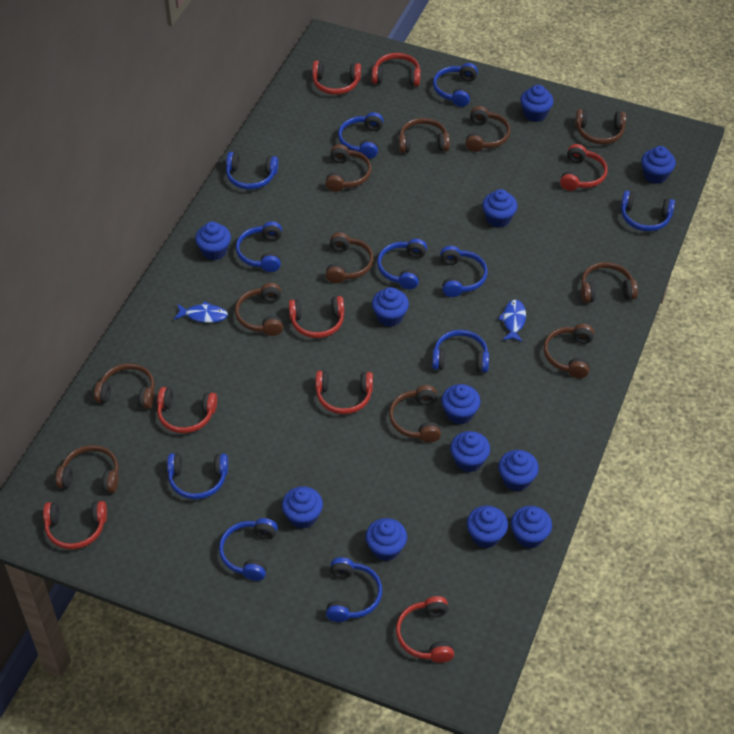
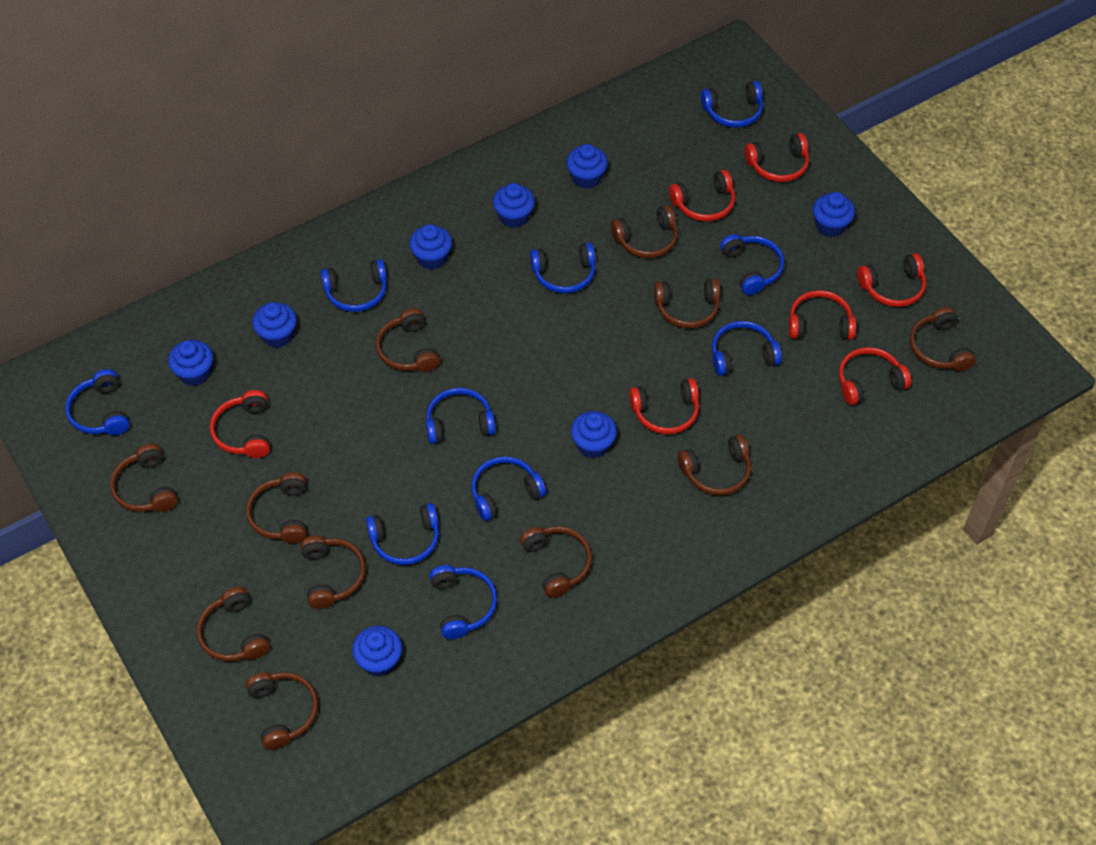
blue cupcake: 12 -> 8
blue fish: 2 -> 0
blue headphones: 11 -> 10
red headphones: 8 -> 7

